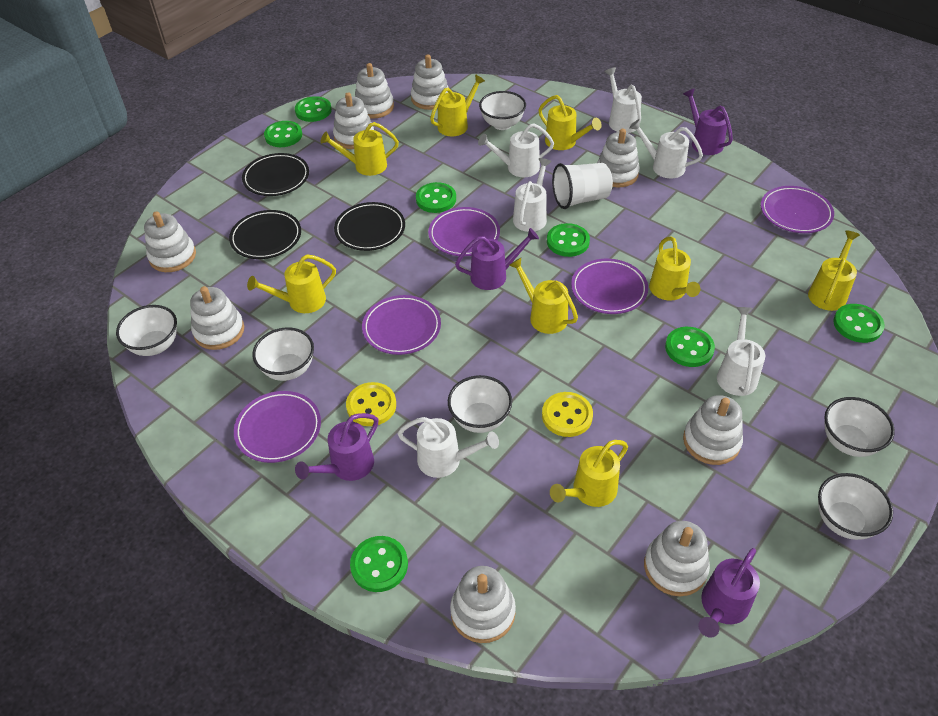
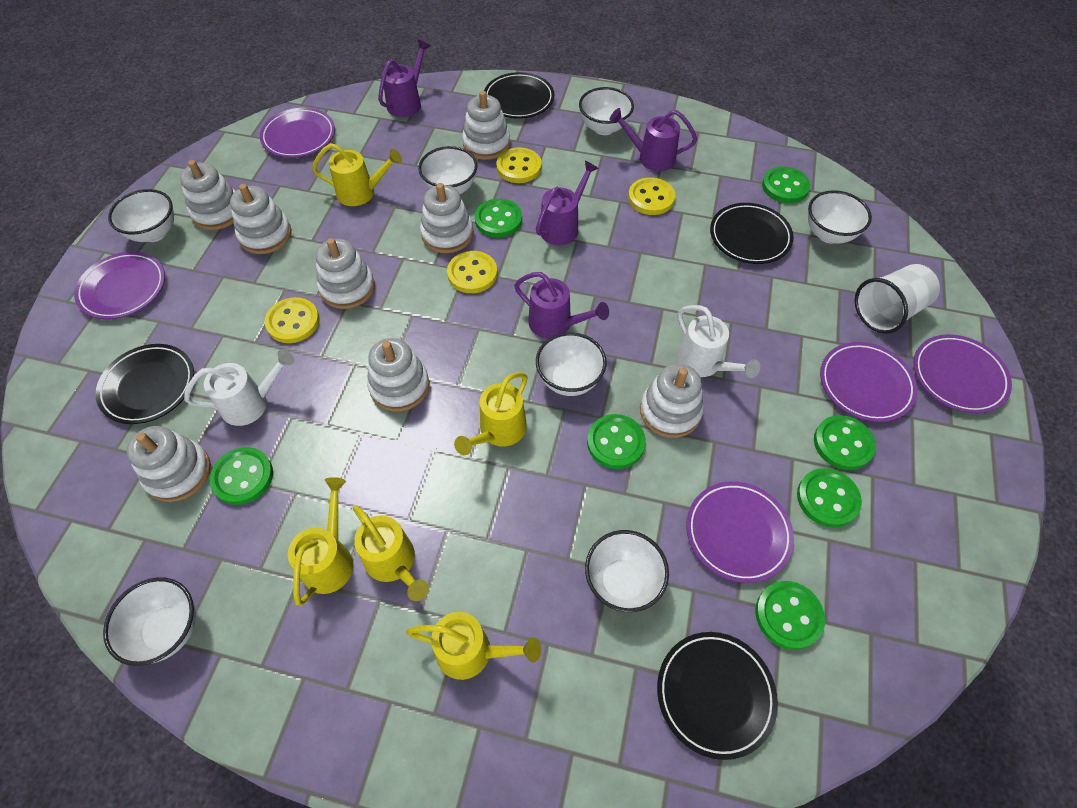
black plate: 3 -> 4
white bowl: 6 -> 7
white stacking toy: 9 -> 8
white watering can: 6 -> 2
yellow button: 2 -> 4
yellow watering can: 8 -> 5

